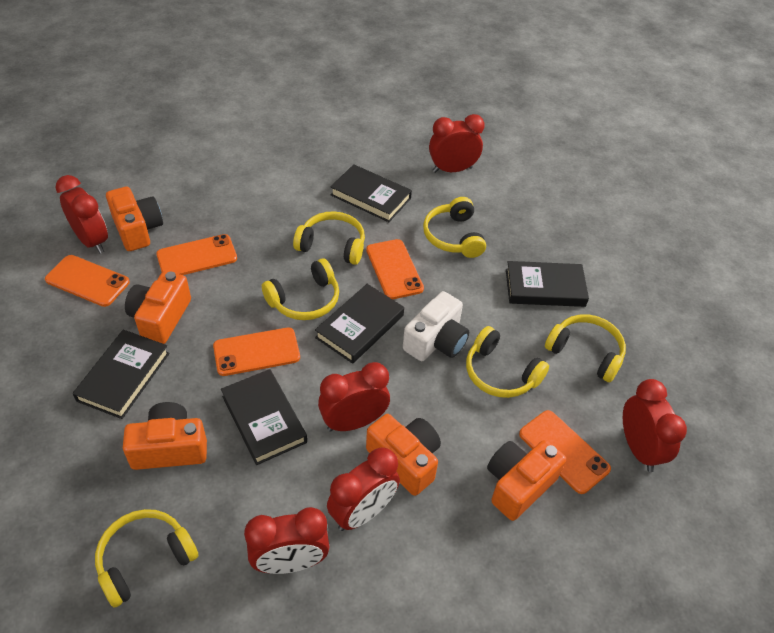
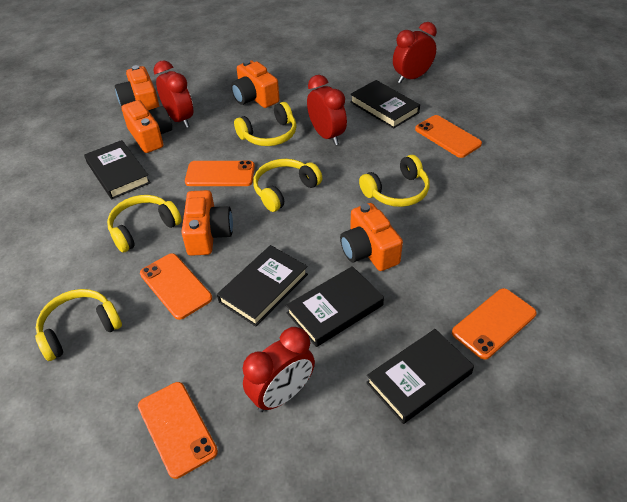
red clock: 6 -> 4
white camera: 1 -> 0
yellow headphones: 6 -> 5

